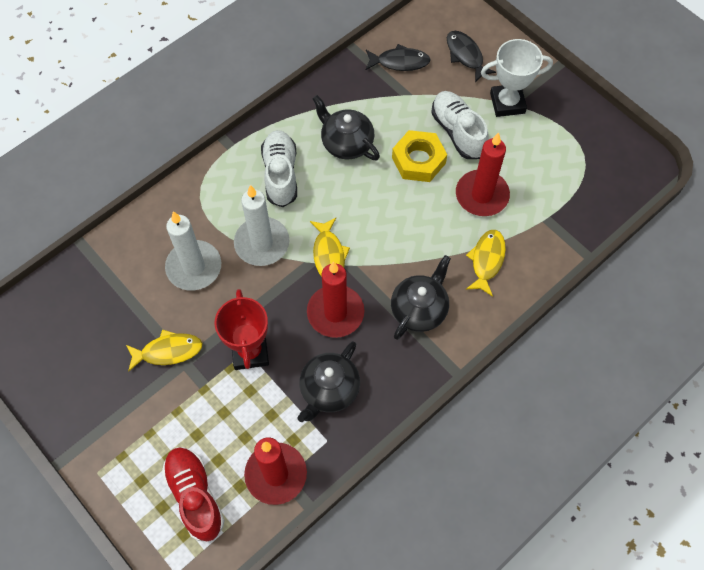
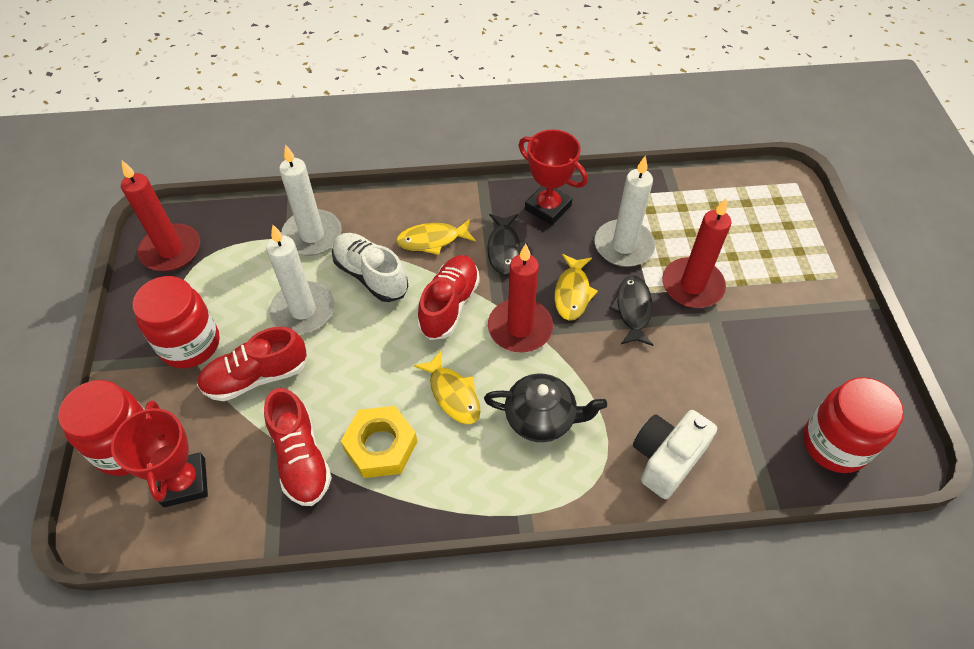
black teapot: 3 -> 1
red jar: 0 -> 3
red shoe: 1 -> 3
red trophy: 1 -> 2
white camera: 0 -> 1
white candle: 2 -> 3
white shoe: 2 -> 1
white trophy: 1 -> 0

